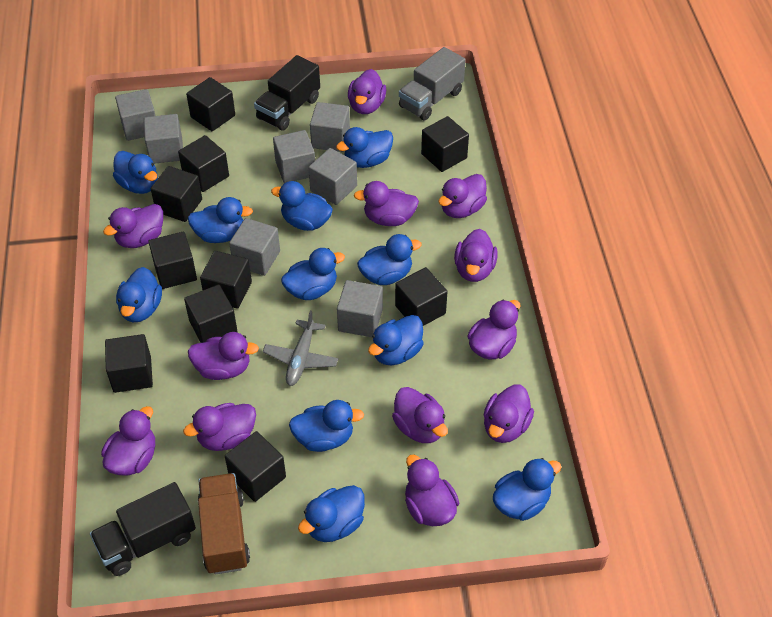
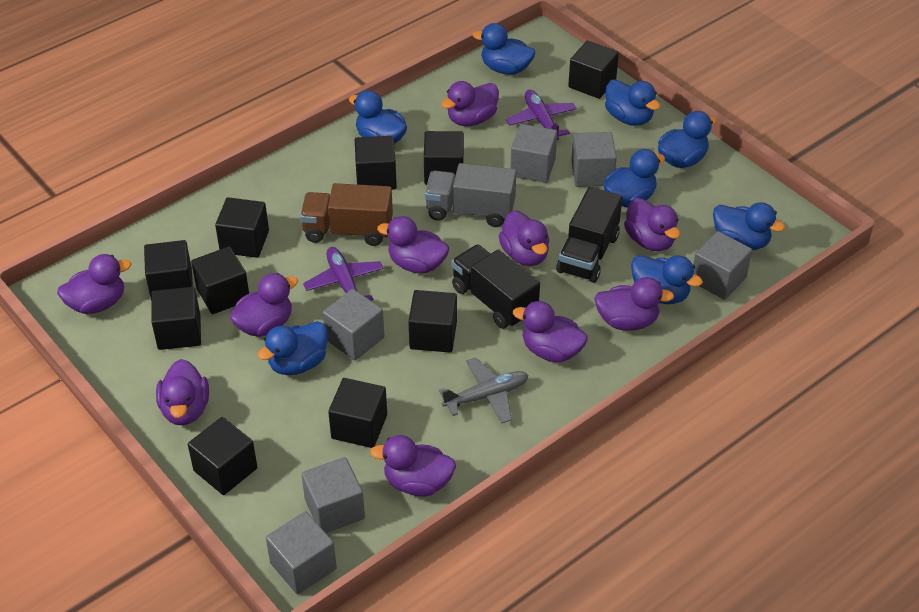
blue duck: 11 -> 8
grey cube: 7 -> 6
purple duck: 12 -> 10
purple plane: 0 -> 2

